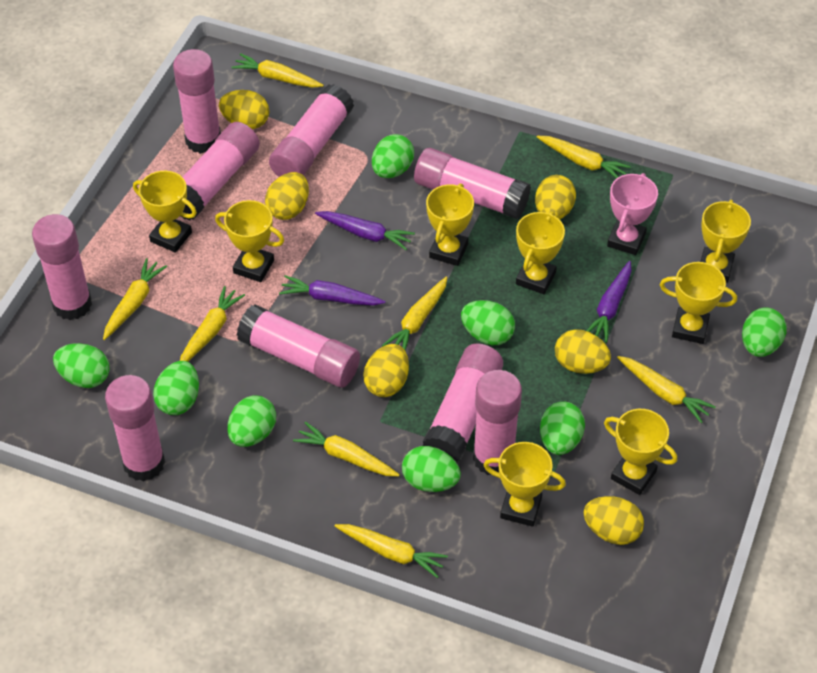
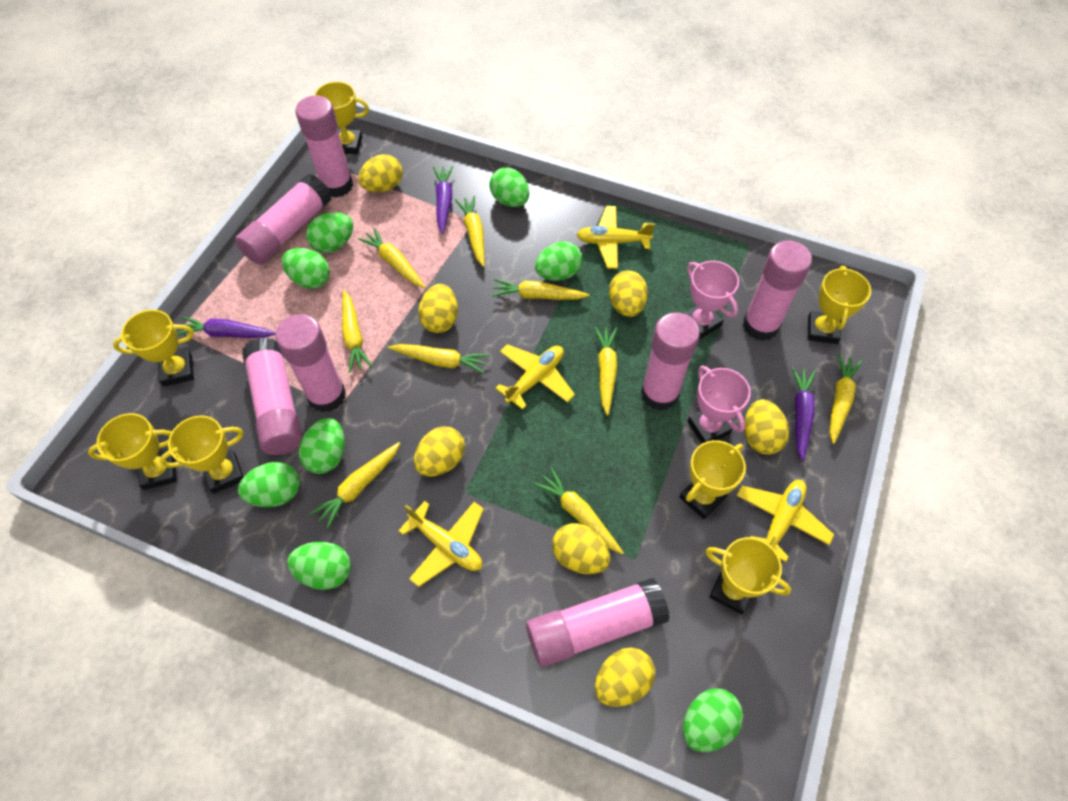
pink glue stick: 9 -> 7
pink trophy: 1 -> 2
yellow carrot: 8 -> 9
yellow egg: 6 -> 7
yellow plane: 0 -> 4
yellow trophy: 8 -> 7

